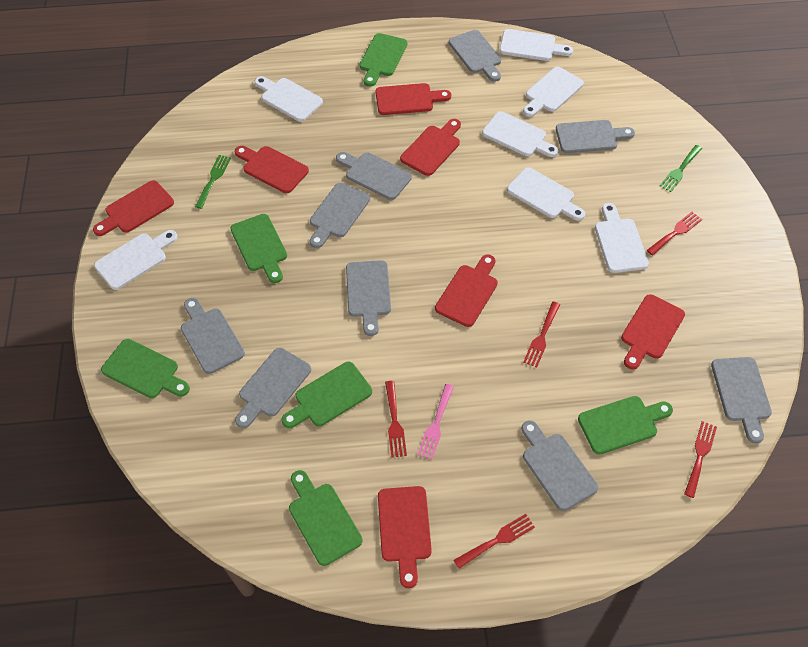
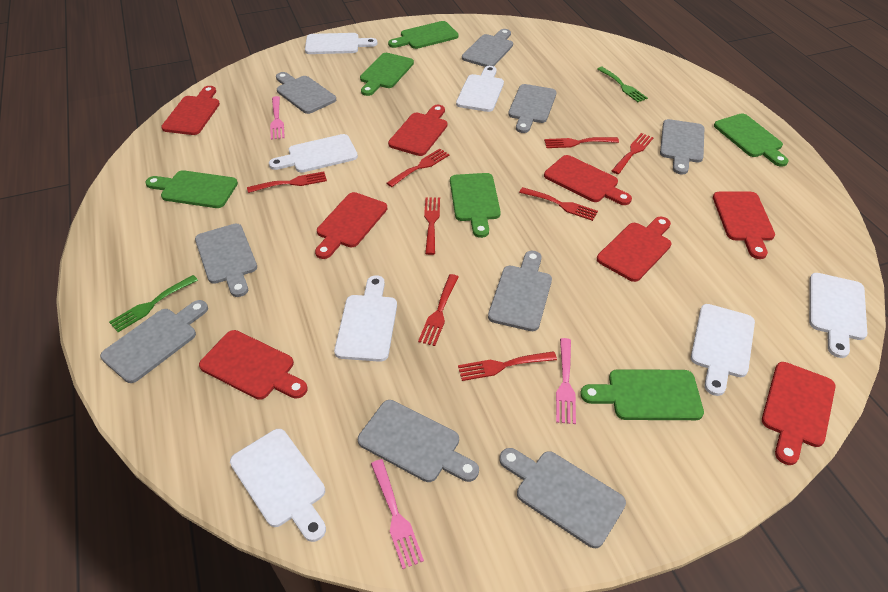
pink fork: 1 -> 3
red cutting board: 7 -> 8
red fork: 5 -> 8

